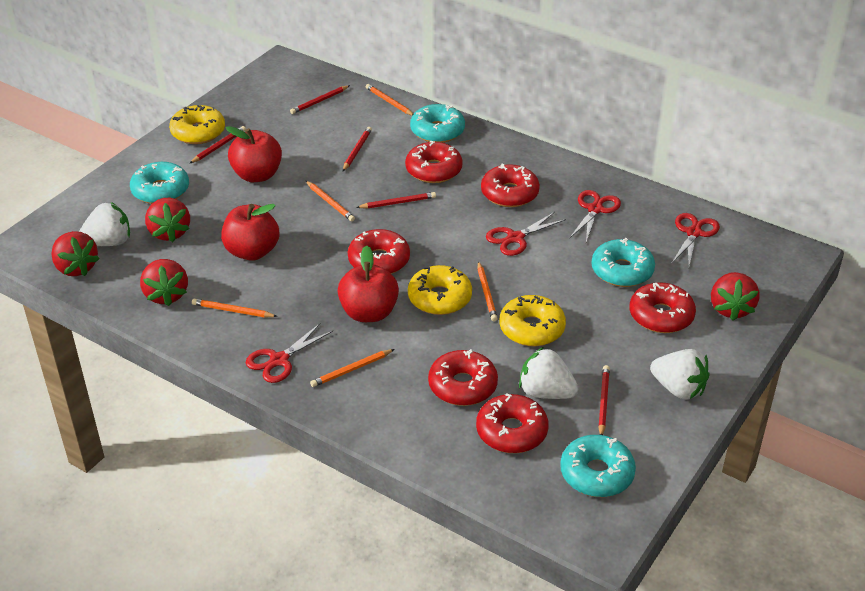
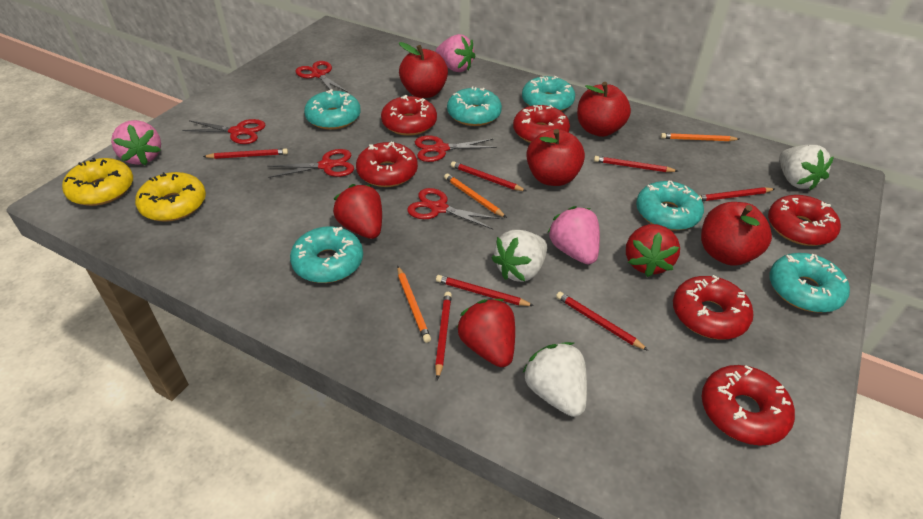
orange pencil: 5 -> 3
pink strawberry: 0 -> 3
red apple: 3 -> 4
red pencil: 5 -> 7
red scissors: 4 -> 5
red strawberry: 4 -> 3
turquoise donut: 4 -> 6
yellow donut: 3 -> 2

